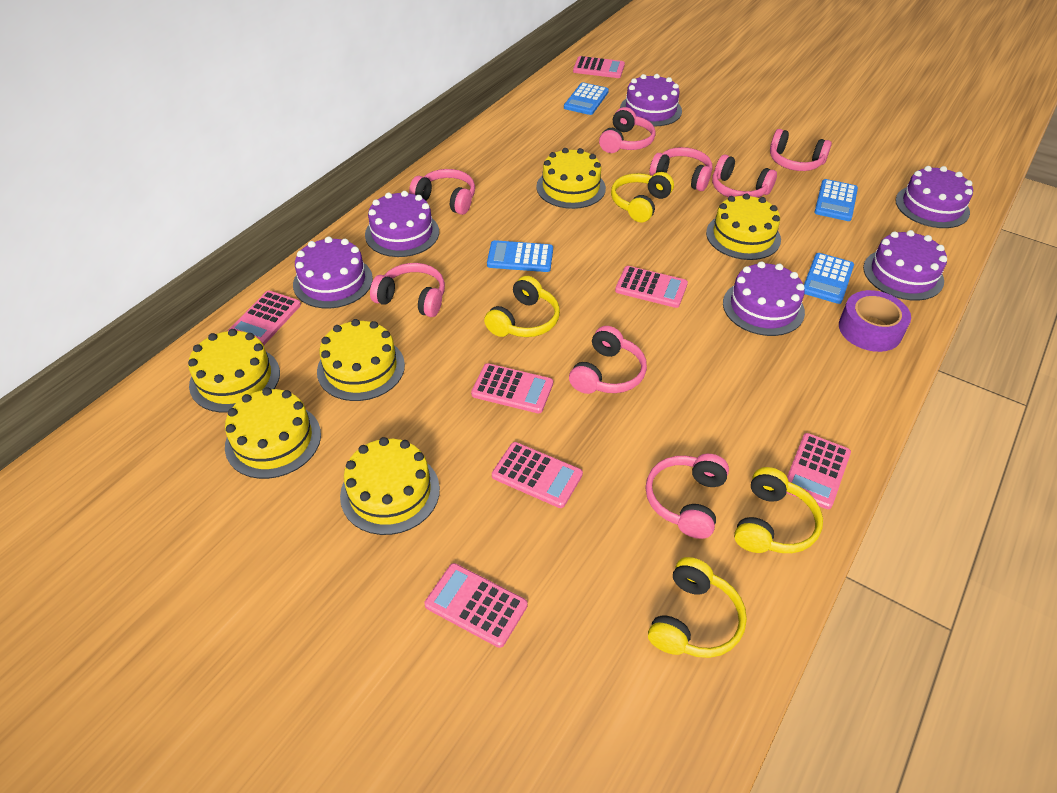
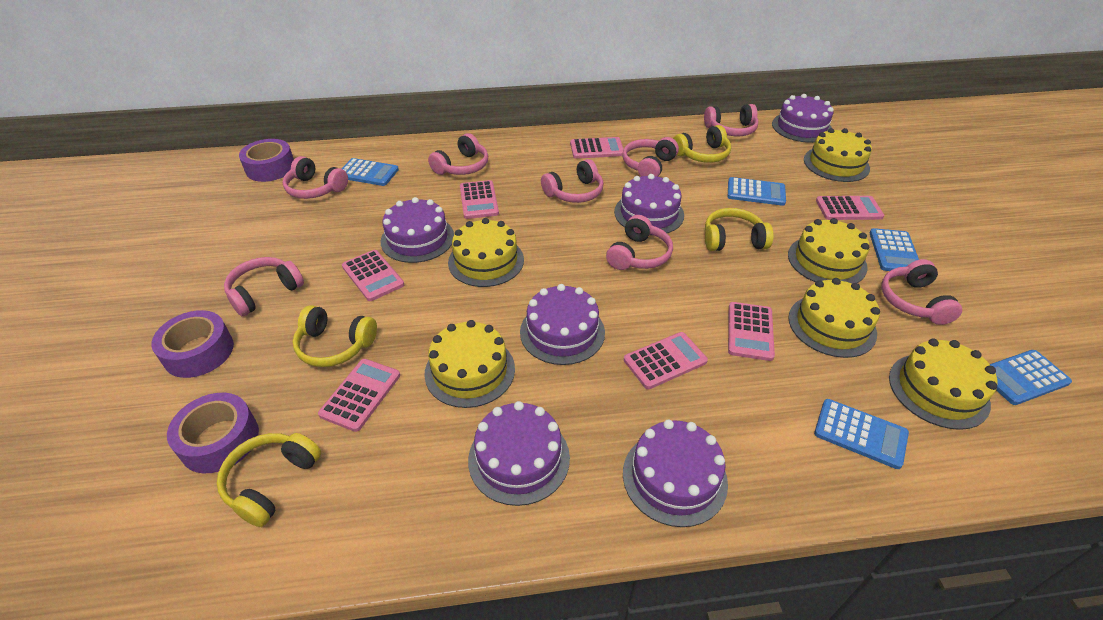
blue calculator: 4 -> 5
purple tape: 1 -> 3

